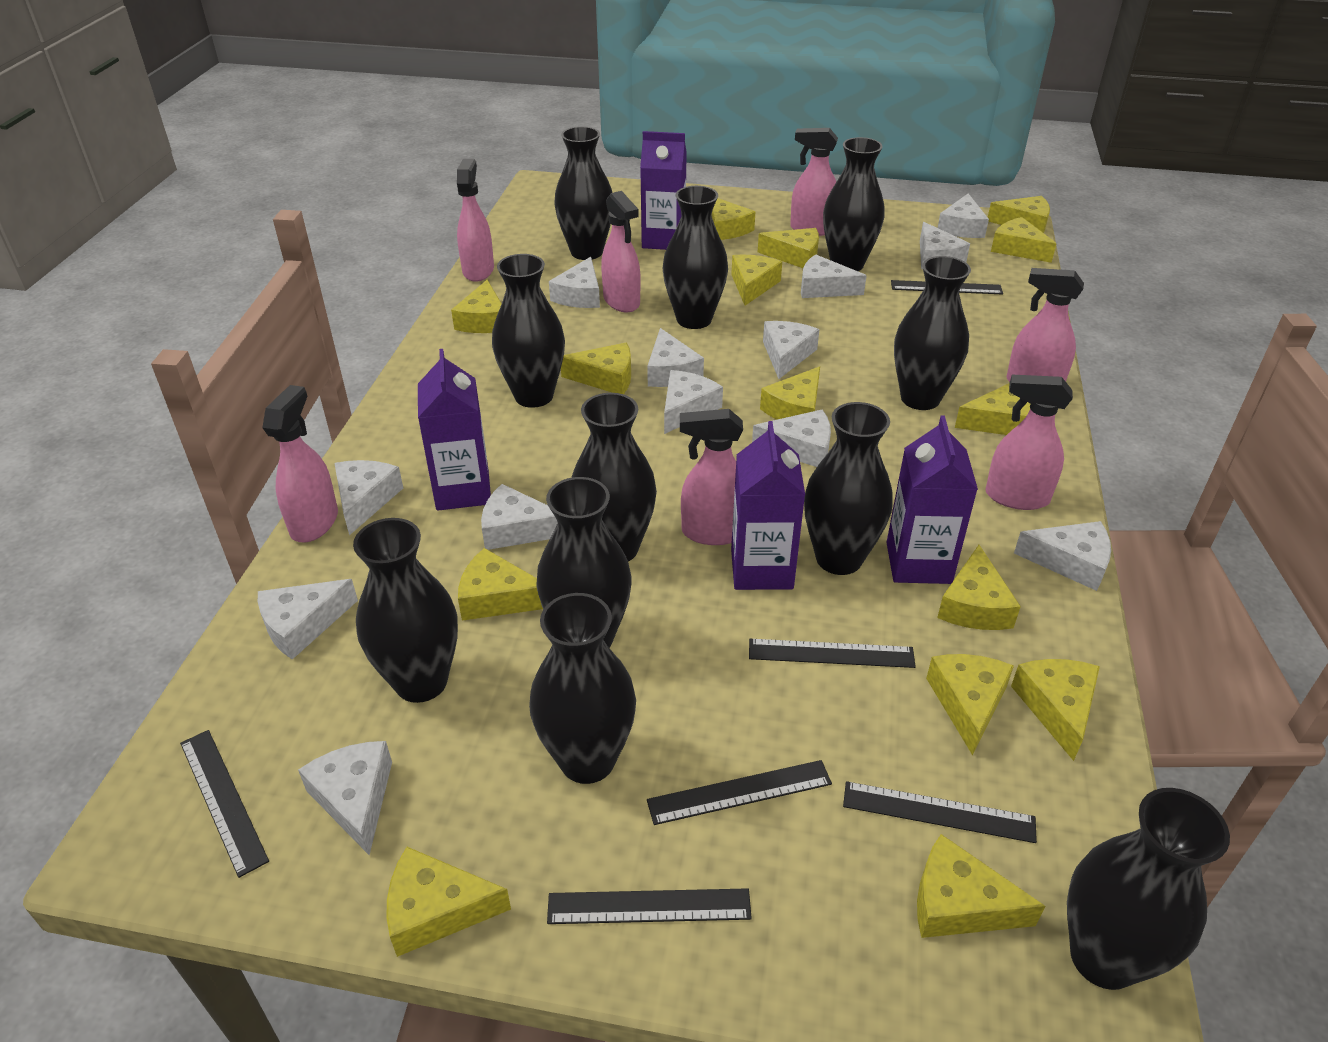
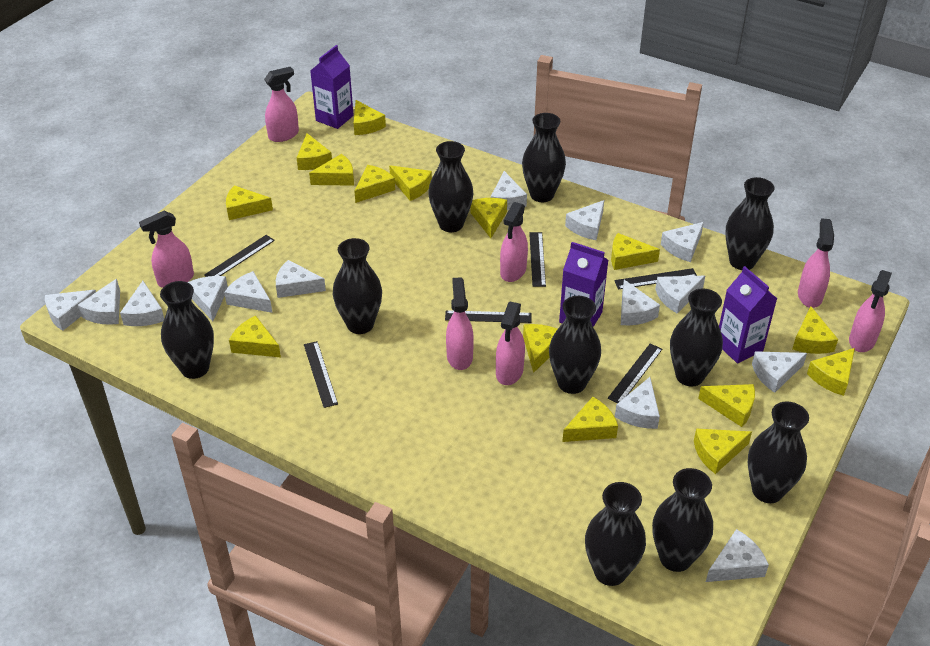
black vase: 11 -> 10
purple carton: 4 -> 3
white cheese: 13 -> 14

